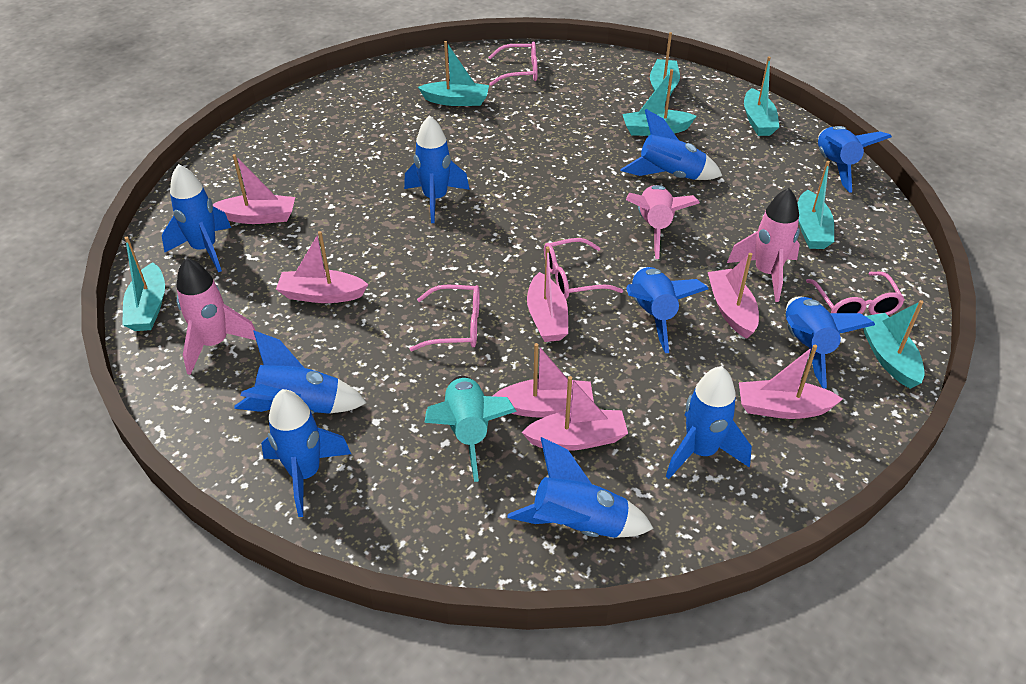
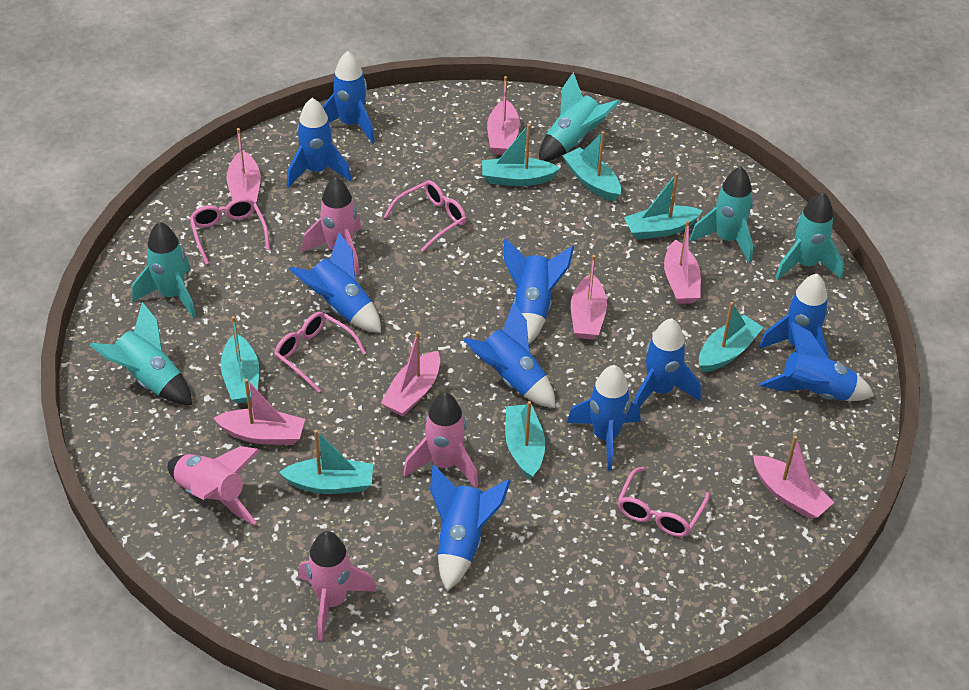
pink rocket: 3 -> 4
turquoise rocket: 1 -> 5

